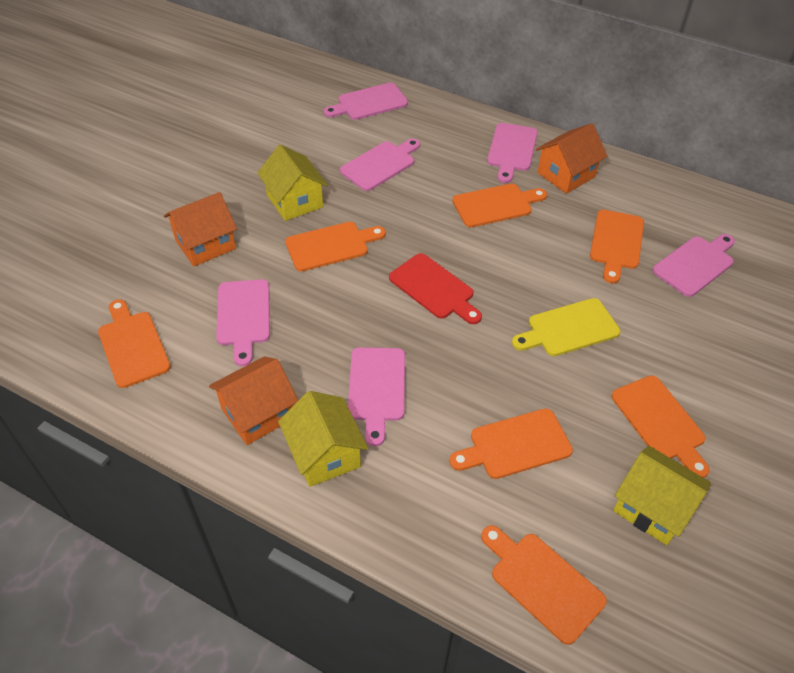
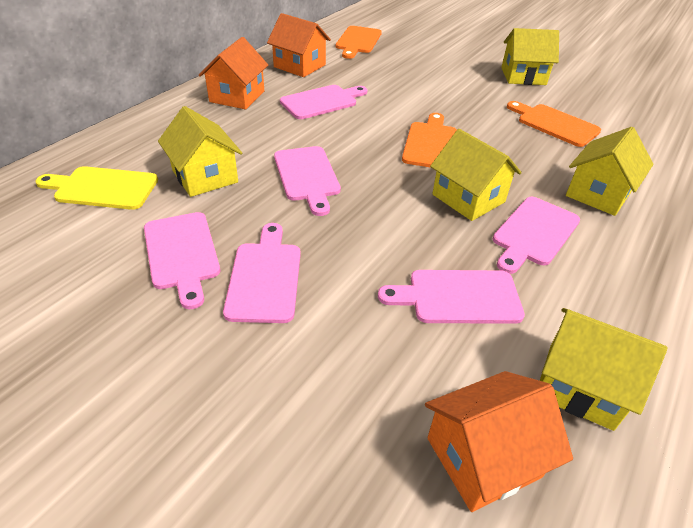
orange cutting board: 7 -> 3
red cutting board: 1 -> 0
yellow house: 3 -> 5

